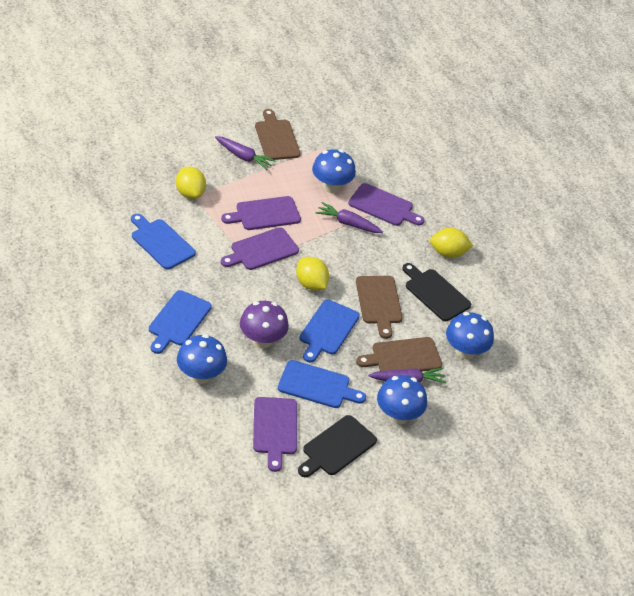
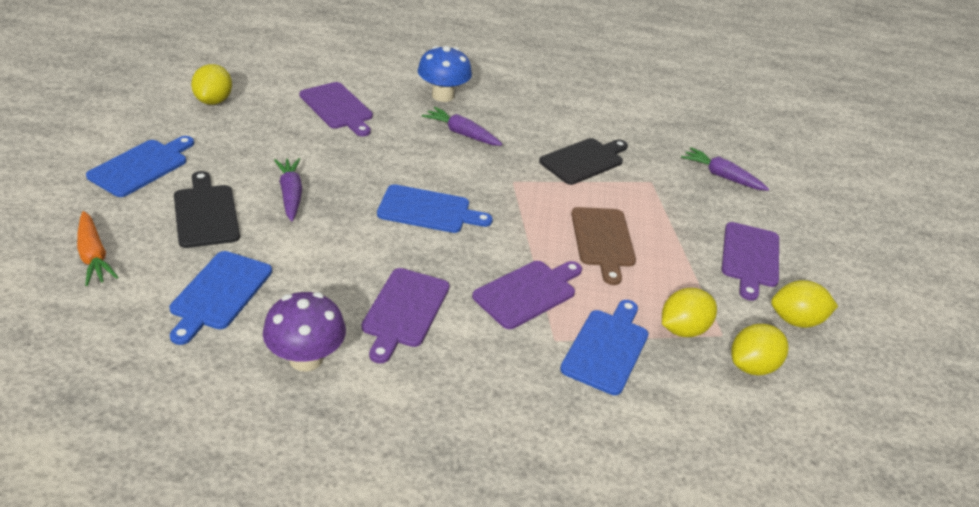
blue mushroom: 4 -> 1
brown cutting board: 3 -> 1
orange carrot: 0 -> 1
yellow lemon: 3 -> 4

